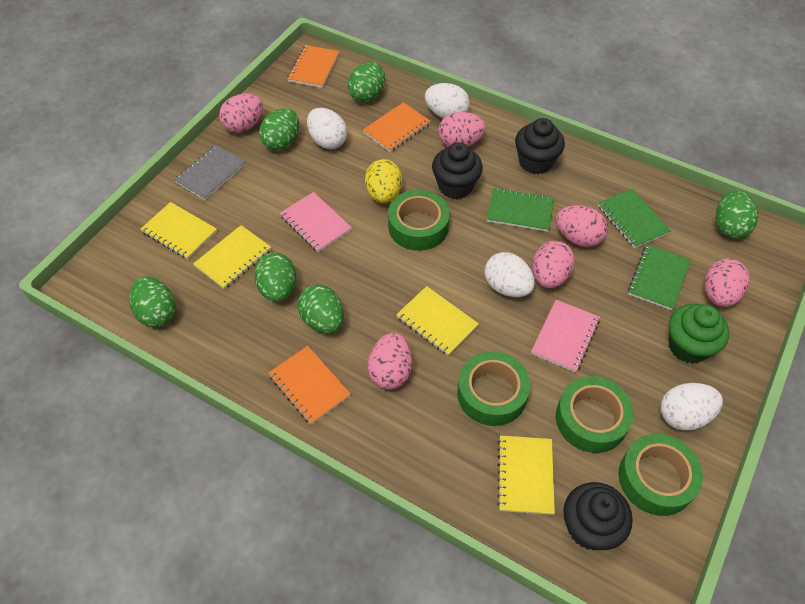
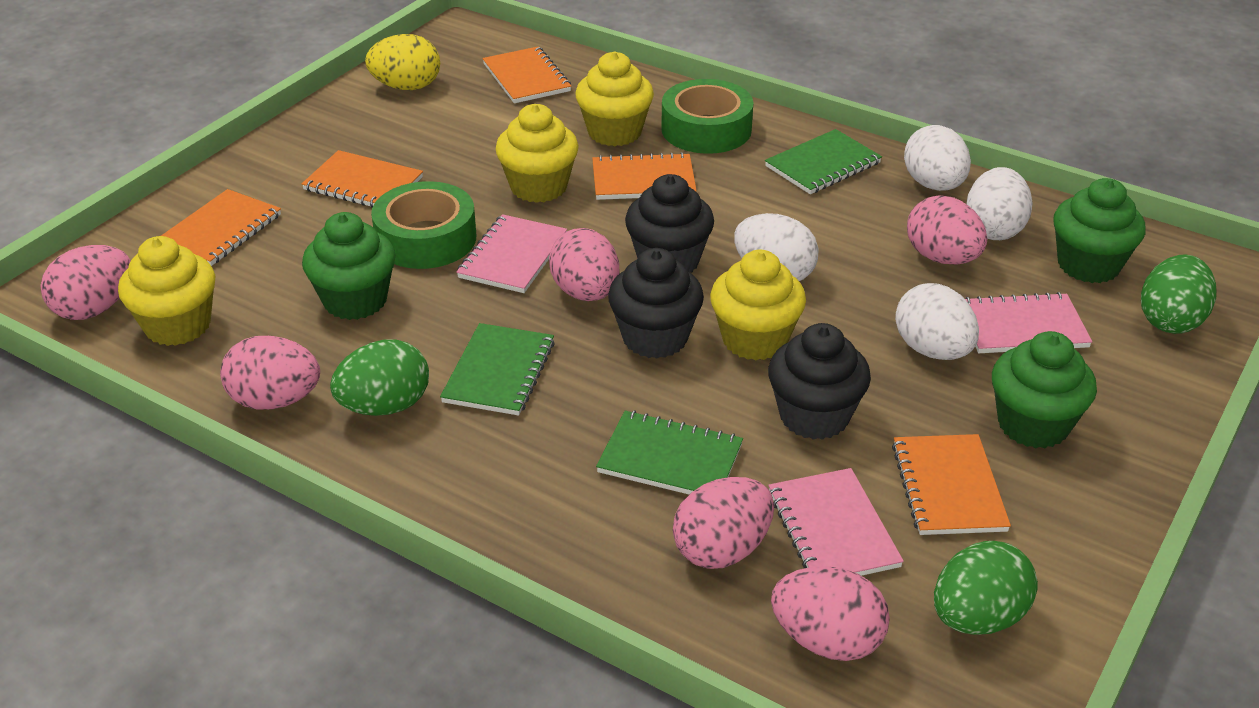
green cupcake: 1 -> 3
green egg: 6 -> 3
green tape: 4 -> 2
grey notebook: 1 -> 0
orange notebook: 3 -> 5
pink notebook: 2 -> 3
yellow cupcake: 0 -> 4
yellow notebook: 4 -> 0

